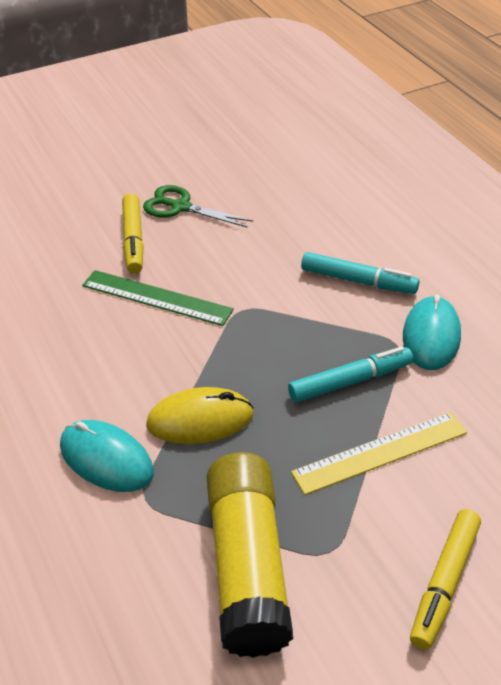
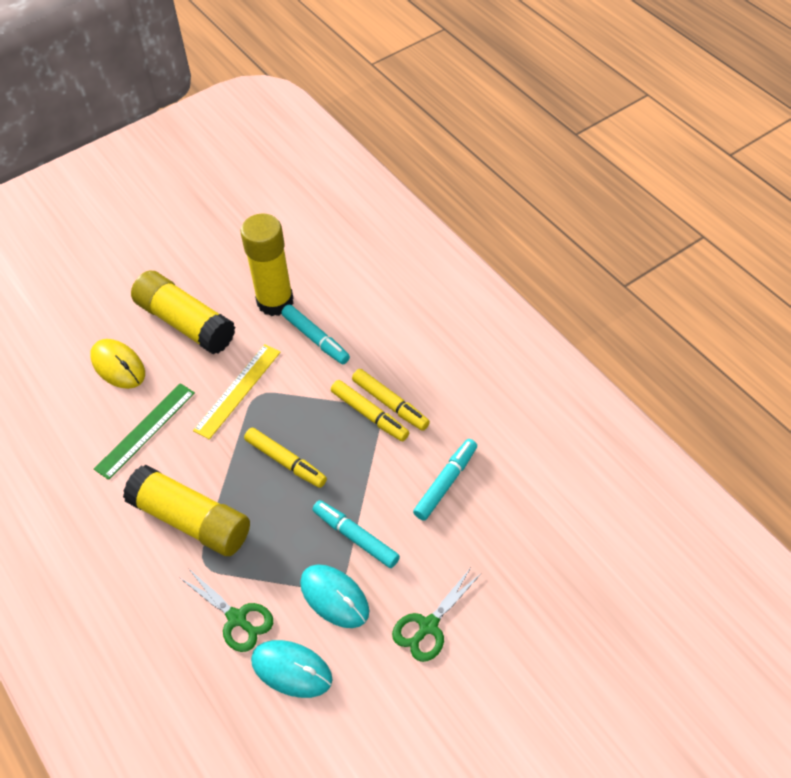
green scissors: 1 -> 2
turquoise marker: 2 -> 3
yellow glue stick: 1 -> 3
yellow marker: 2 -> 3

